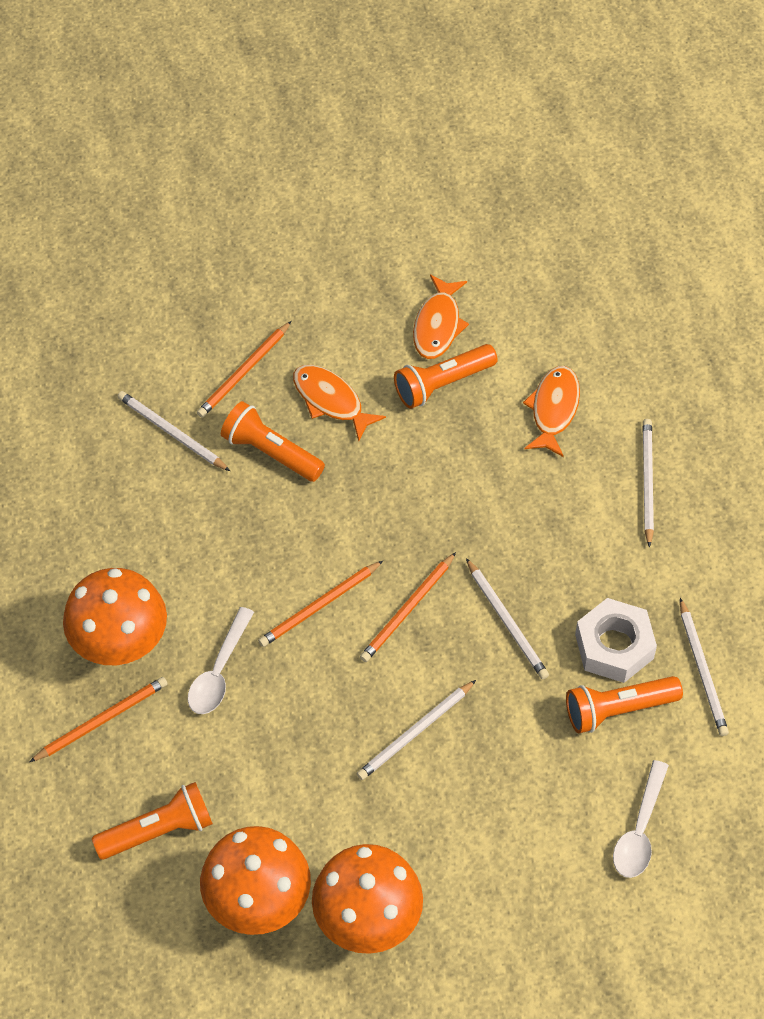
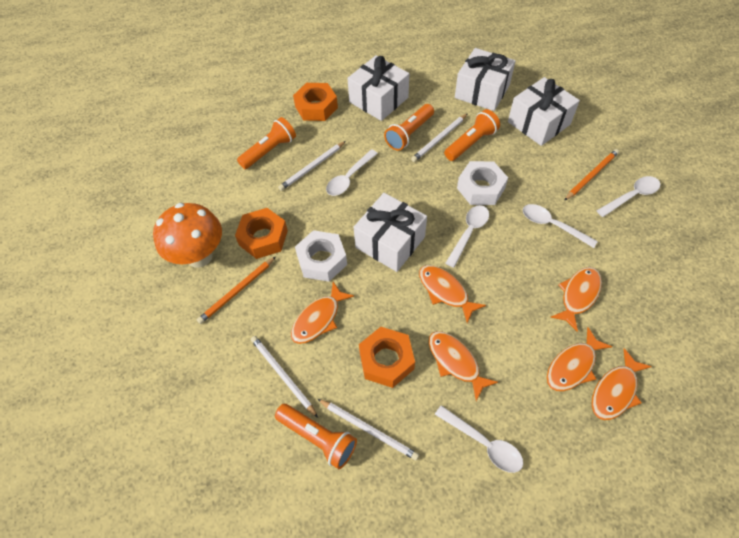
orange fish: 3 -> 6
orange mushroom: 3 -> 1
orange nut: 0 -> 3
orange pencil: 4 -> 2
white gift: 0 -> 4
white nut: 1 -> 2
white pencil: 5 -> 4
white spoon: 2 -> 5

